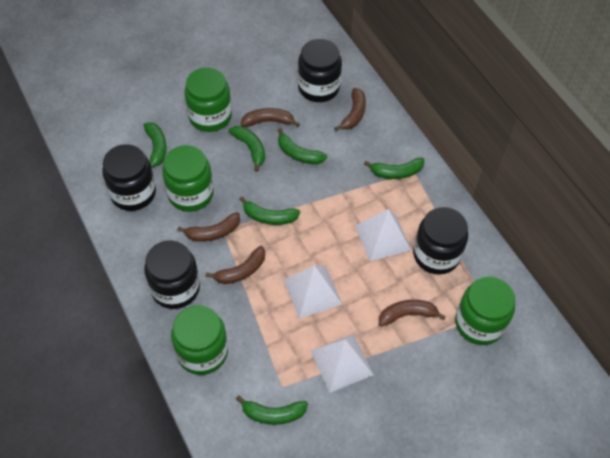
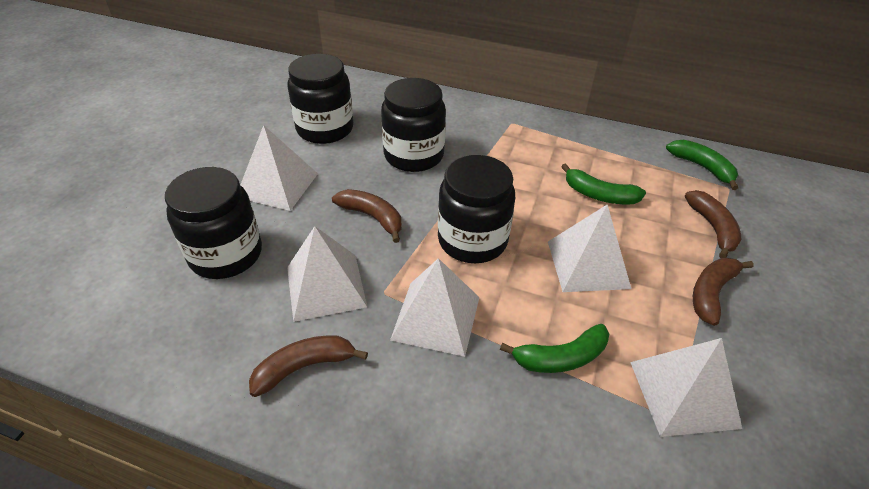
brown banana: 5 -> 4
green banana: 6 -> 3
green jar: 4 -> 0
white pyramid: 3 -> 5

